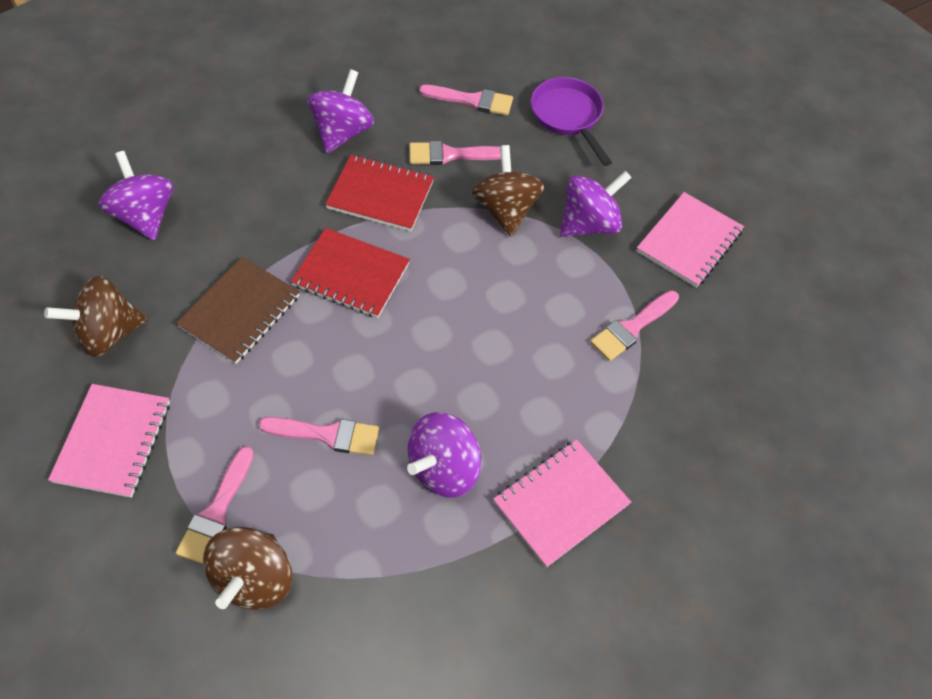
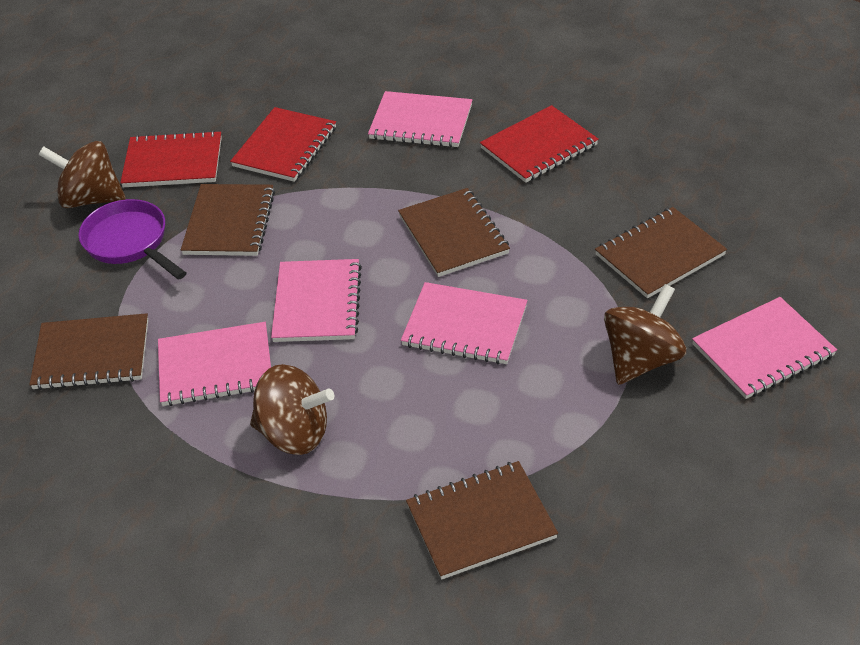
brown notebook: 1 -> 5
pink brush: 5 -> 0
pink notebook: 3 -> 5
purple spinning top: 4 -> 0
red notebook: 2 -> 3

